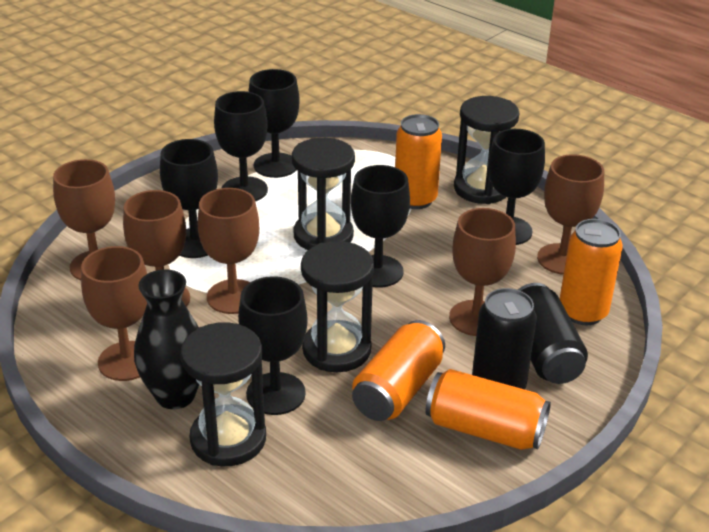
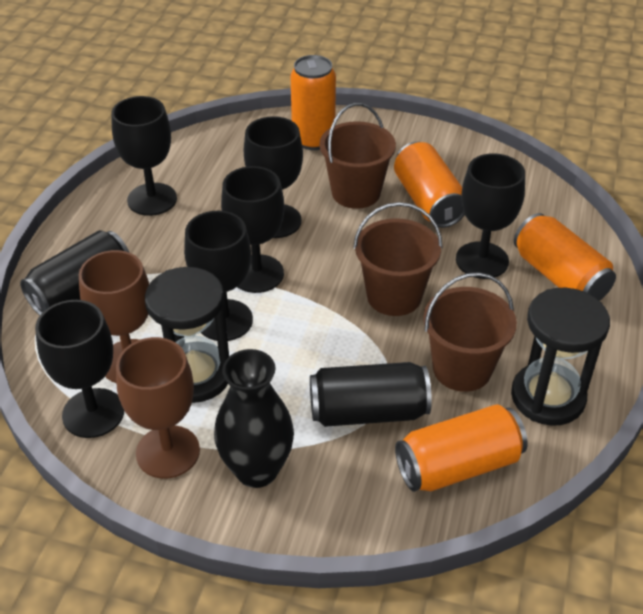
black hourglass: 4 -> 2
brown bucket: 0 -> 3
brown goblet: 6 -> 2

